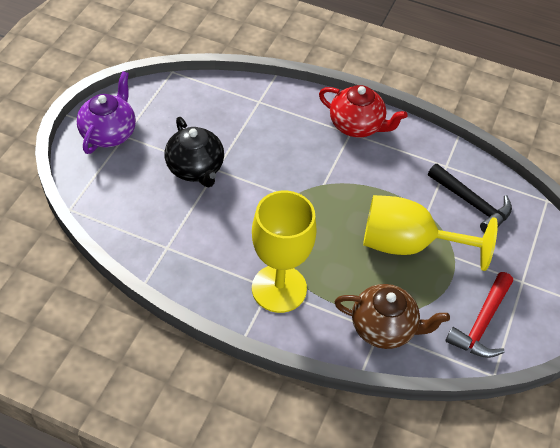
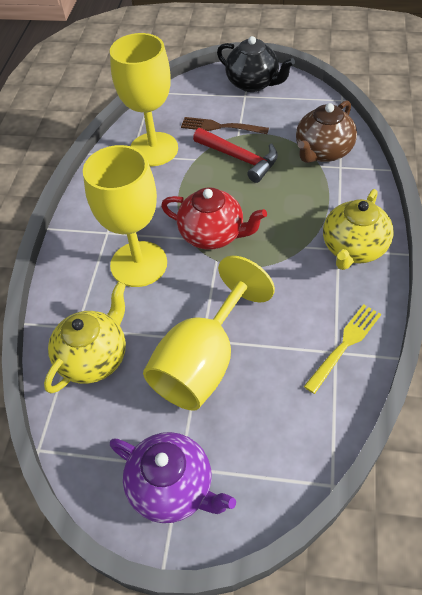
black hammer: 1 -> 0
brown fork: 0 -> 1
yellow fork: 0 -> 1
yellow goblet: 2 -> 3
yellow teapot: 0 -> 2

